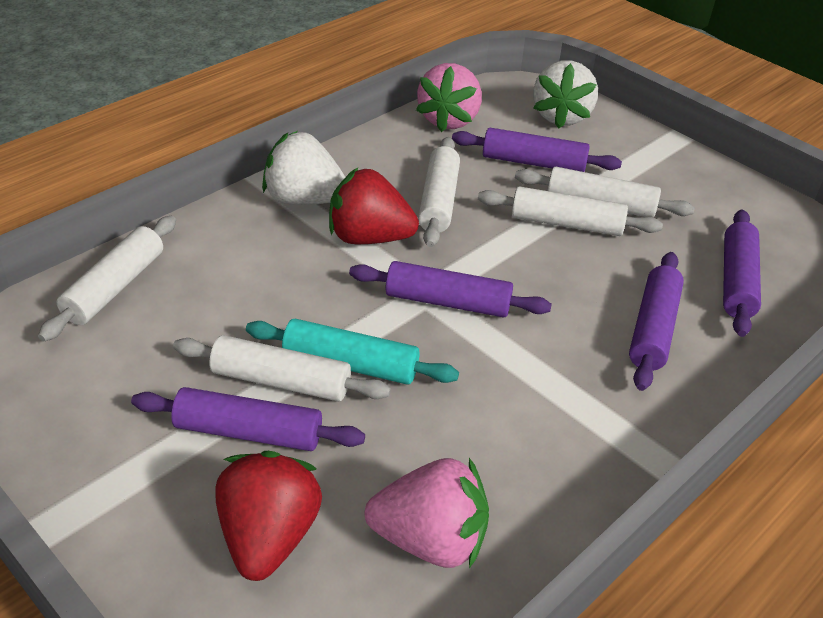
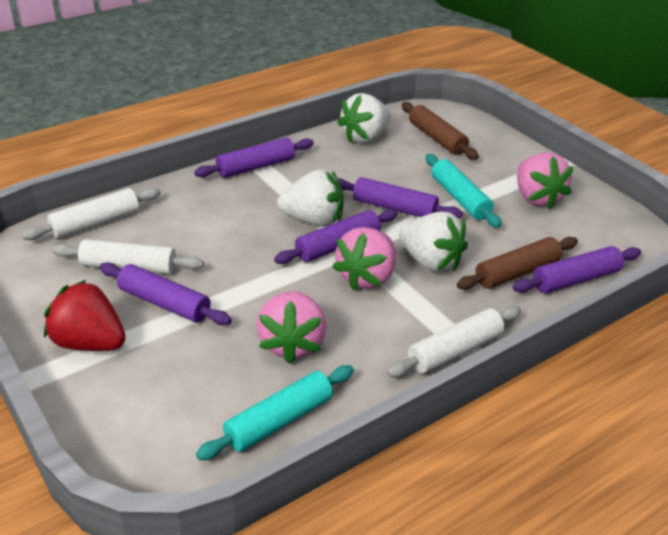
brown rolling pin: 0 -> 2
pink strawberry: 2 -> 3
red strawberry: 2 -> 1
turquoise rolling pin: 1 -> 2
white rolling pin: 5 -> 3
white strawberry: 2 -> 3

